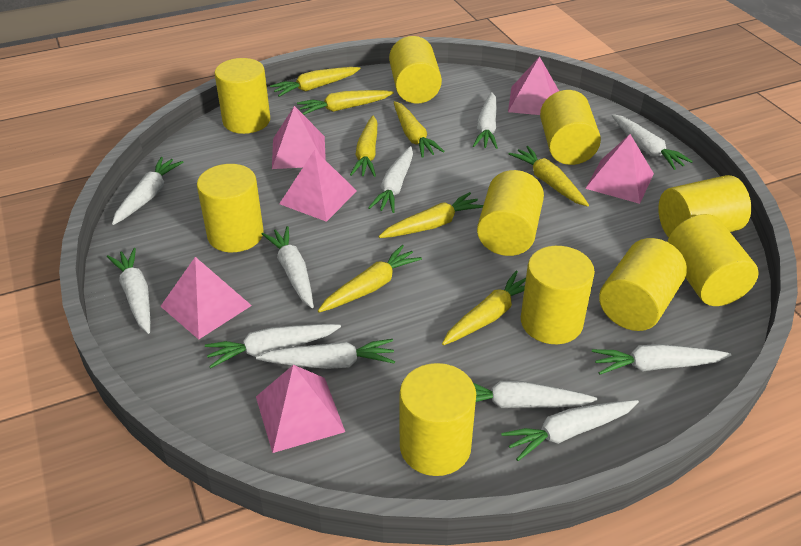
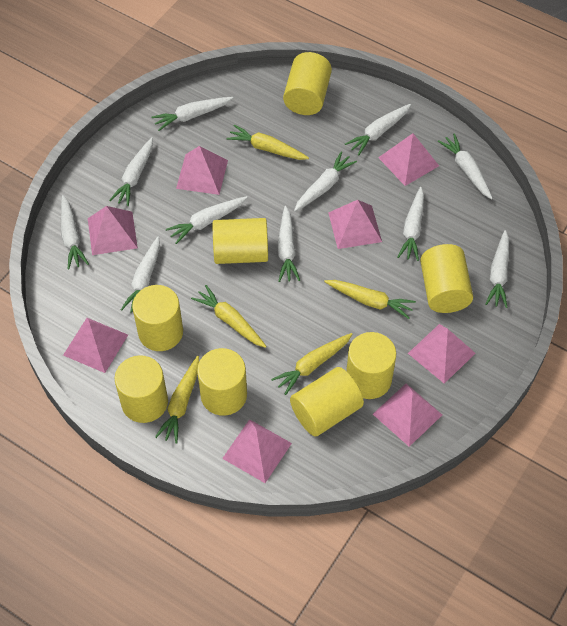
pink pyramid: 6 -> 8
yellow carrot: 8 -> 5
yellow cylinder: 10 -> 8

